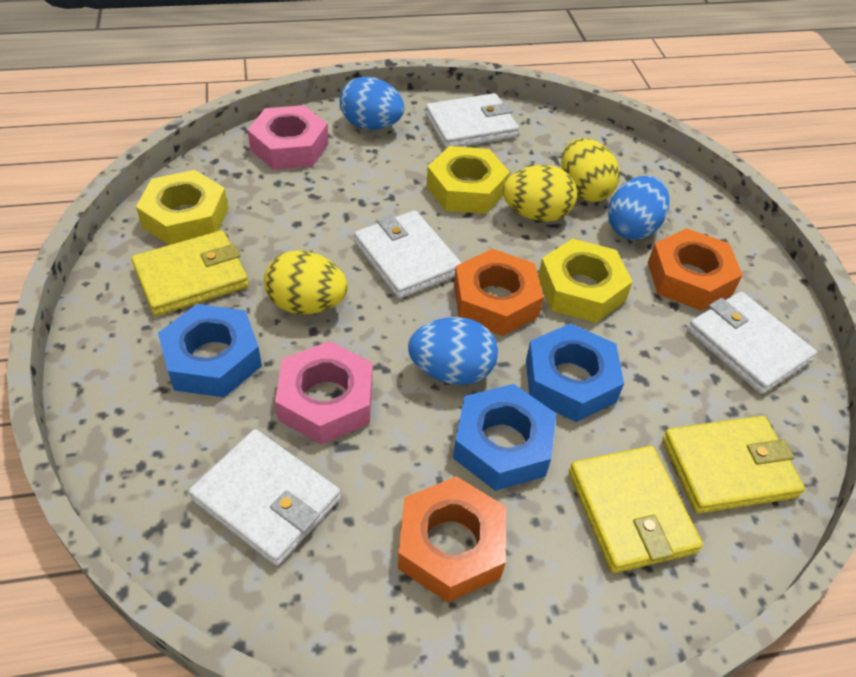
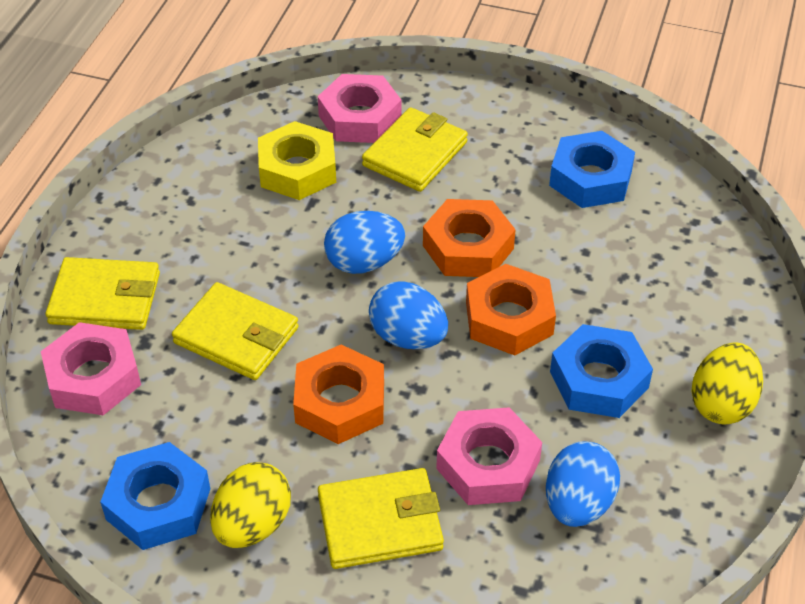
pink nut: 2 -> 3
white wallet: 4 -> 0
yellow egg: 3 -> 2
yellow nut: 3 -> 1
yellow wallet: 3 -> 4

